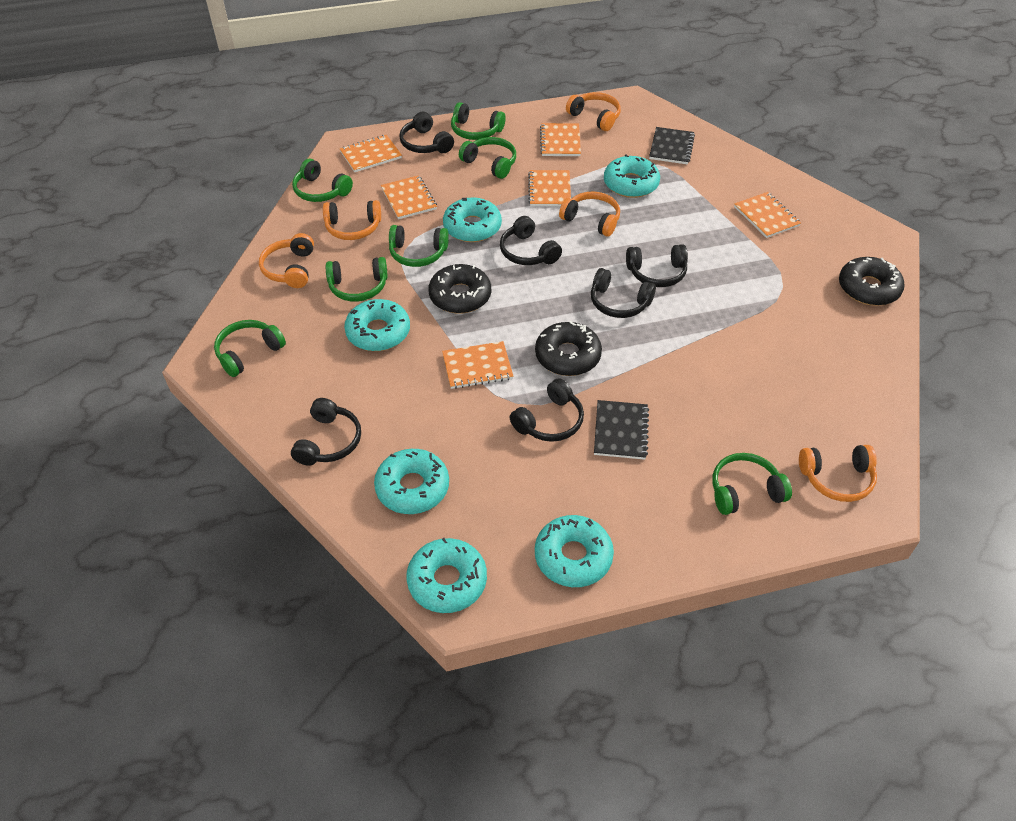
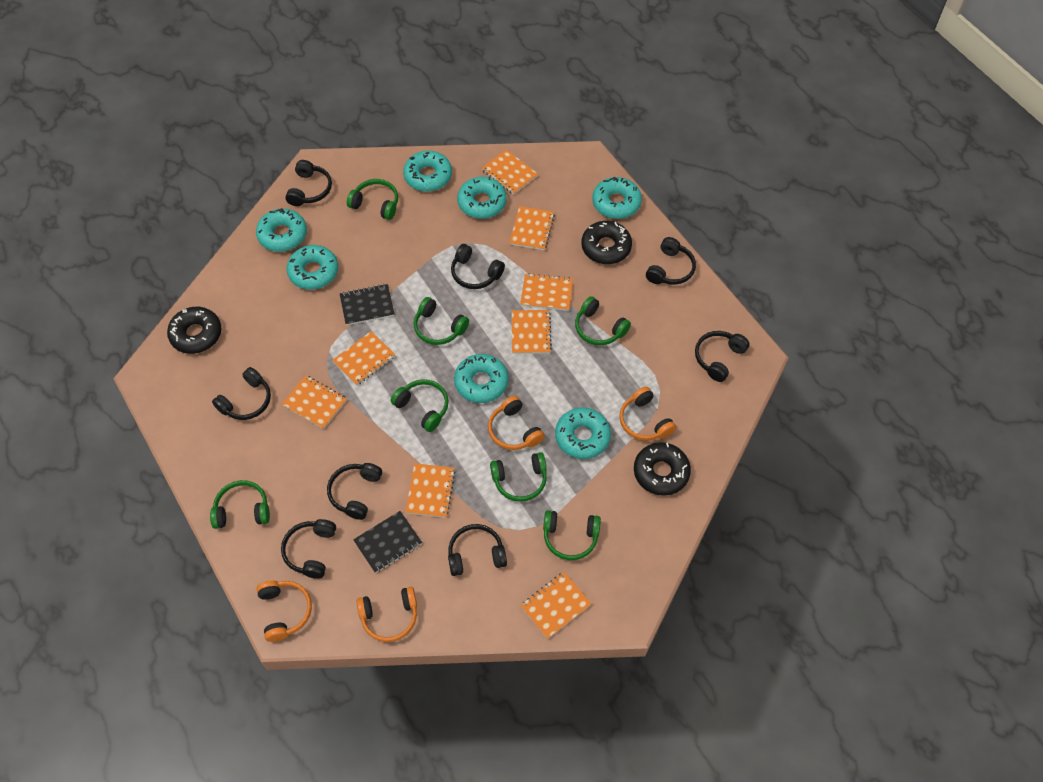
black headphones: 6 -> 8
orange headphones: 5 -> 4
orange notebook: 6 -> 8
turquoise donut: 6 -> 7

